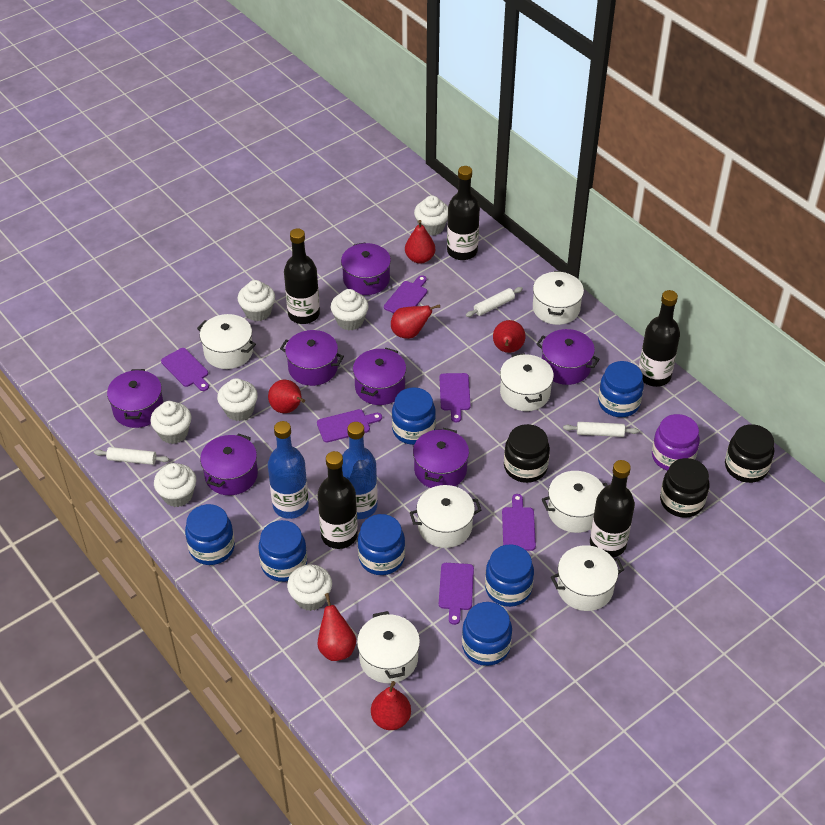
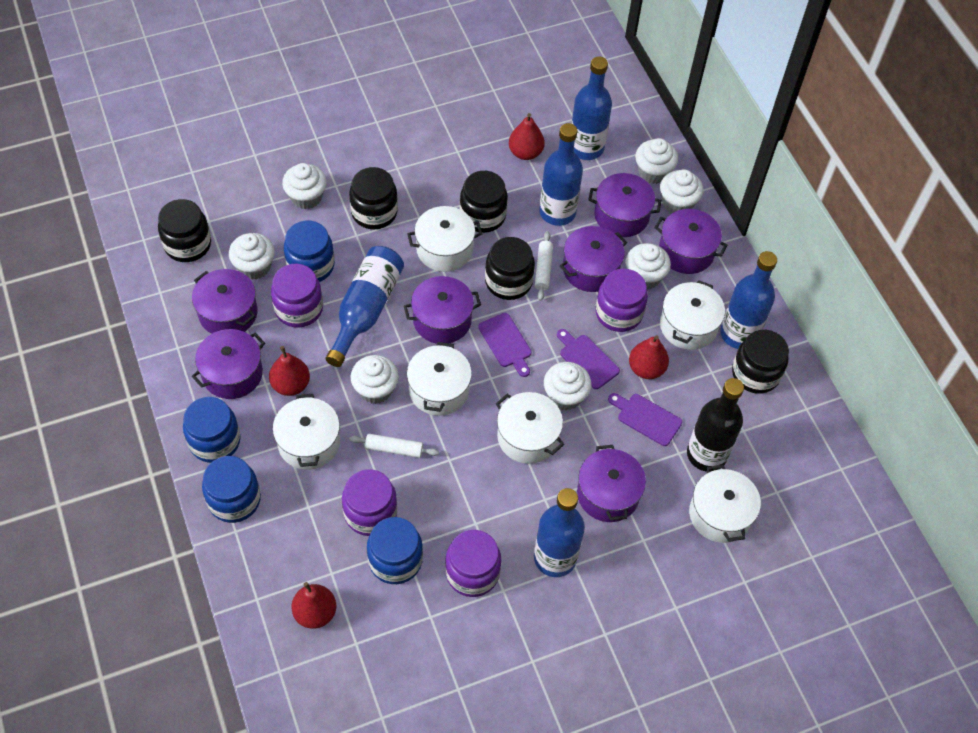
black bottle: 5 -> 1
black jar: 3 -> 5
blue bottle: 2 -> 5
blue jar: 7 -> 4
purple cutting board: 6 -> 3
purple jar: 1 -> 4
red pear: 6 -> 4
white pot: 7 -> 6
white rolling pin: 3 -> 2

